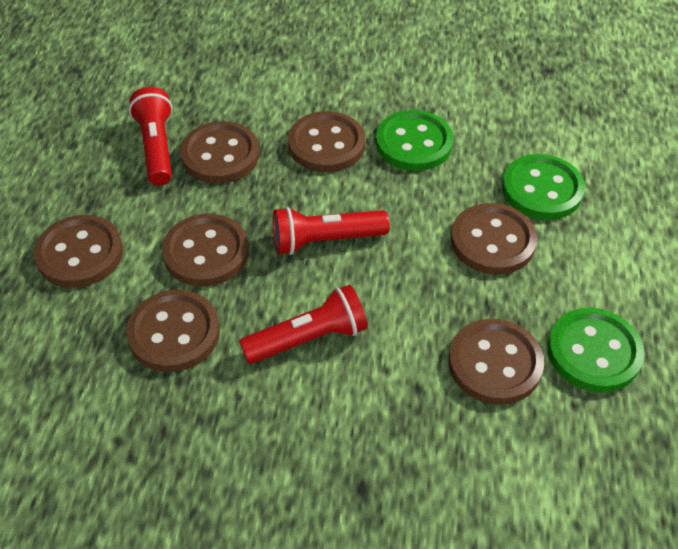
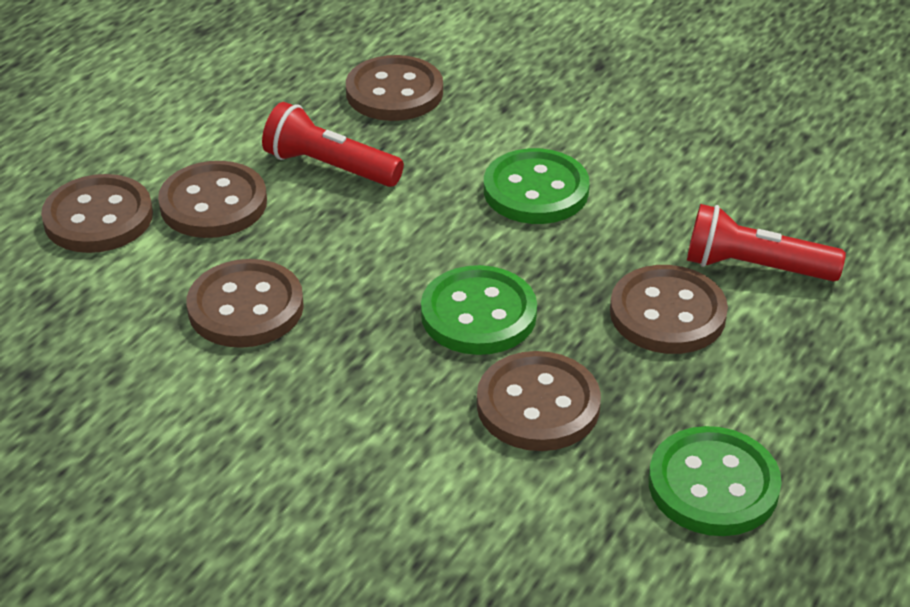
brown button: 7 -> 6
red flashlight: 3 -> 2

